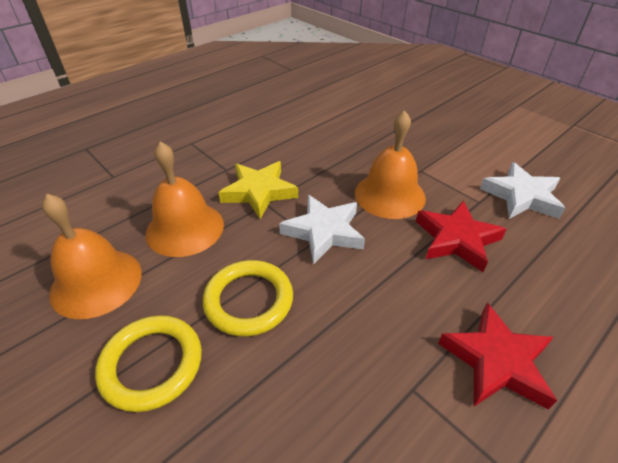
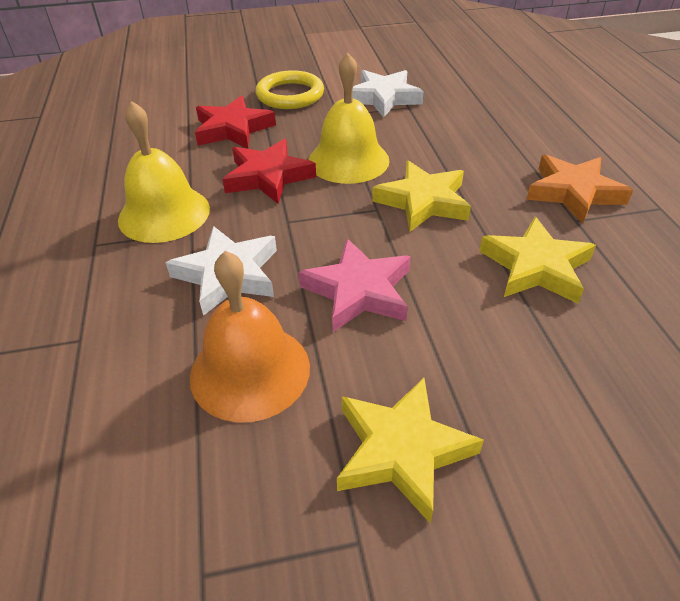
orange bell: 3 -> 1
orange star: 0 -> 1
pink star: 0 -> 1
yellow bell: 0 -> 2
yellow ring: 2 -> 1
yellow star: 1 -> 3

